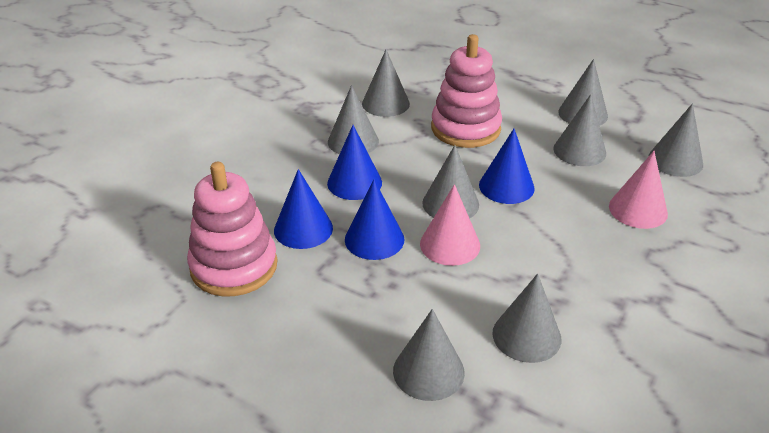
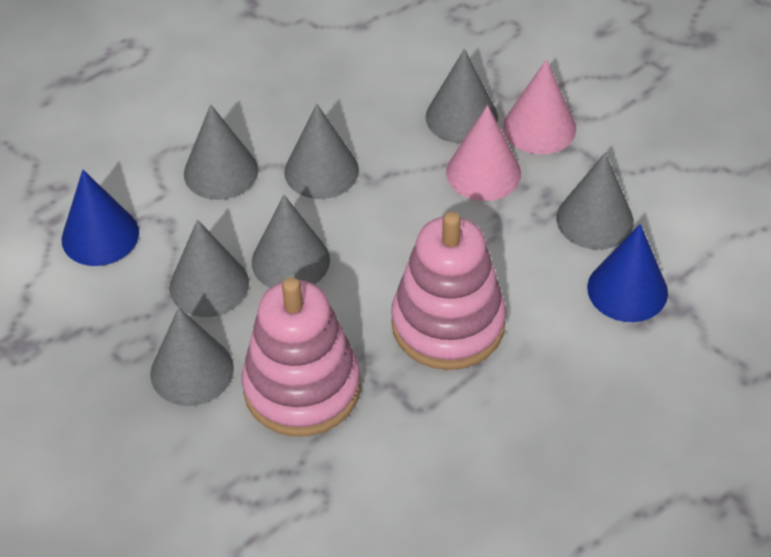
blue cone: 4 -> 2
grey cone: 8 -> 7

